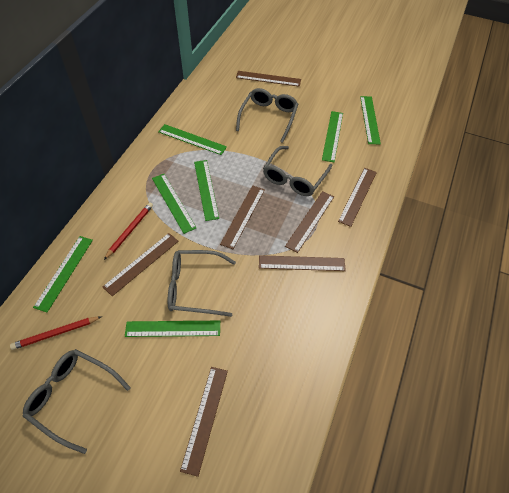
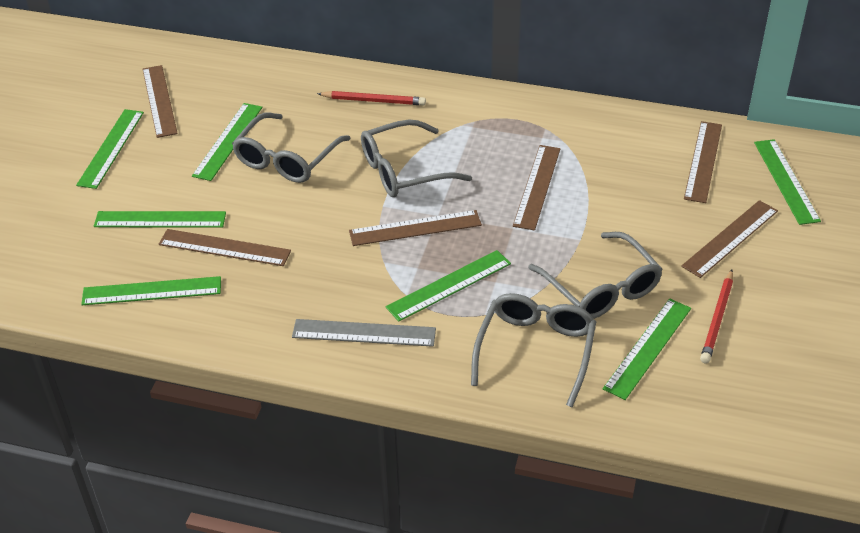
brown ruler: 7 -> 6
grey ruler: 0 -> 1

